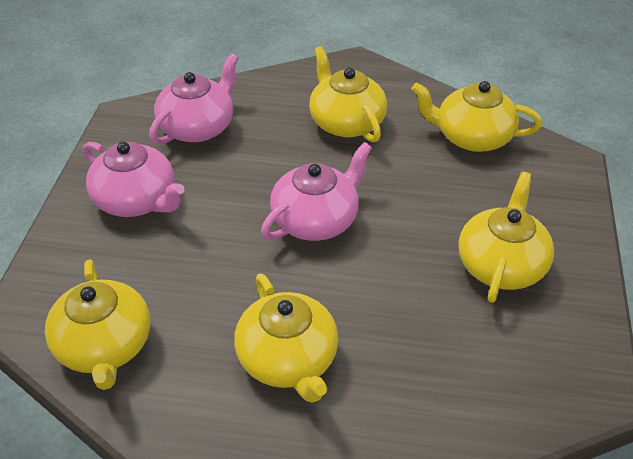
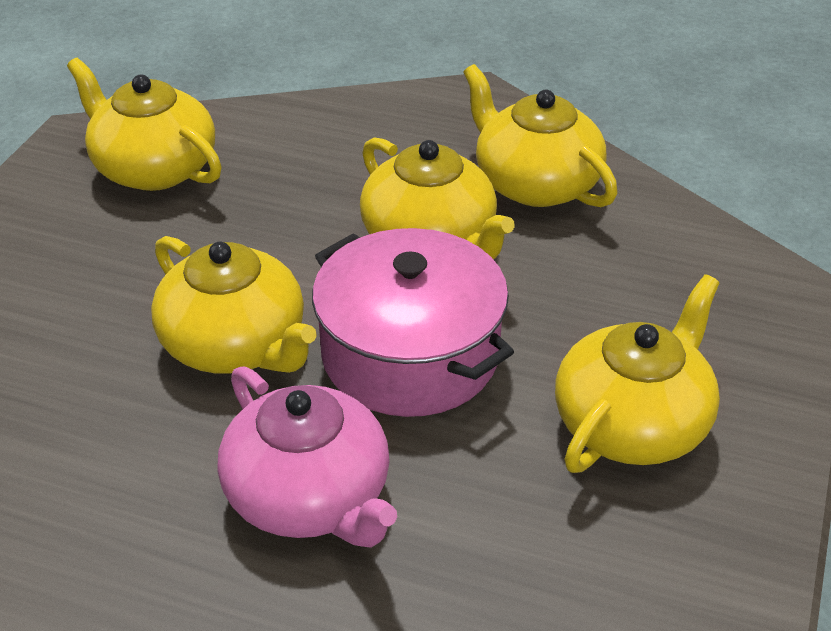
pink pot: 0 -> 1
pink teapot: 3 -> 1

